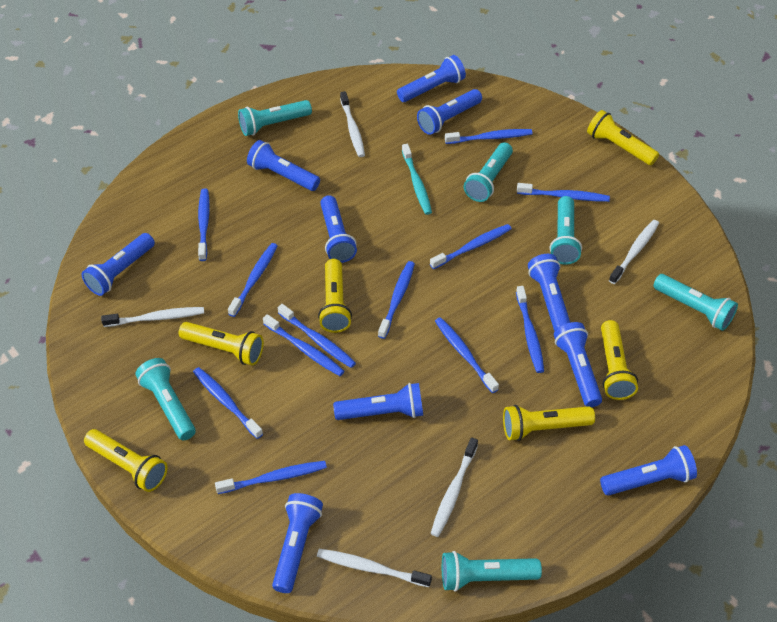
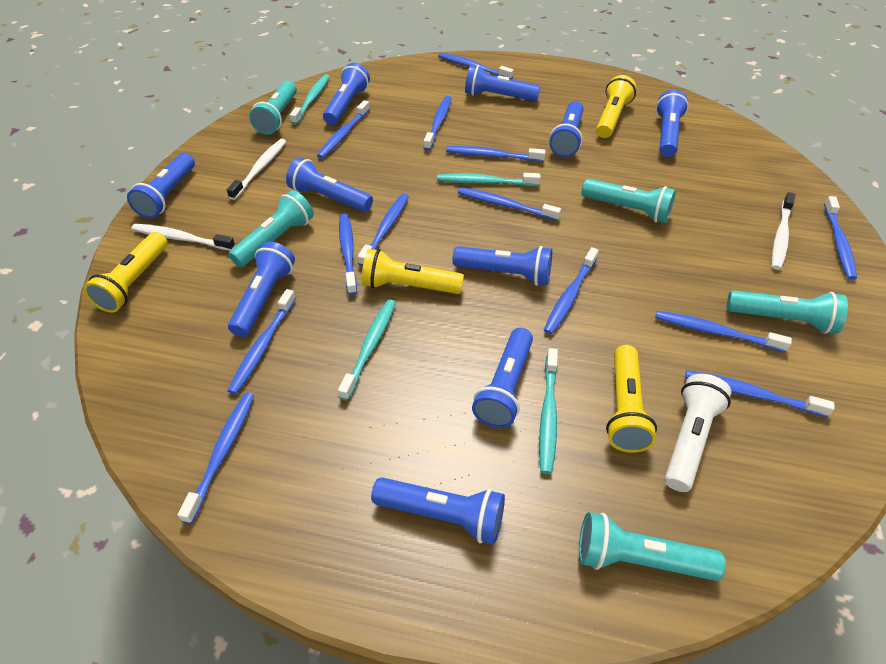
blue toothbrush: 12 -> 13
turquoise flashlight: 6 -> 5
turquoise toothbrush: 1 -> 4
white flashlight: 0 -> 1
white toothbrush: 5 -> 3
yellow flashlight: 6 -> 4

